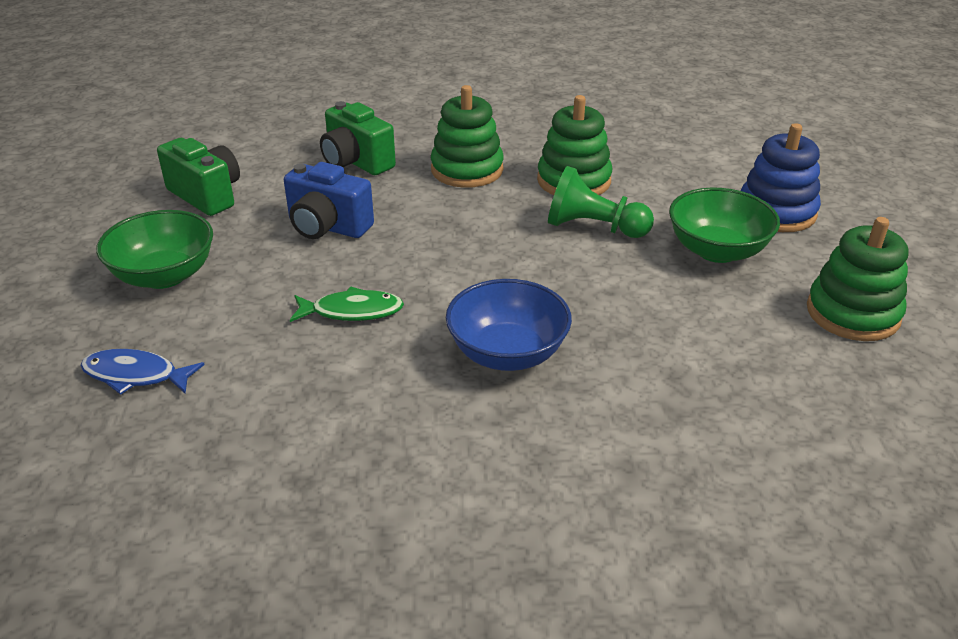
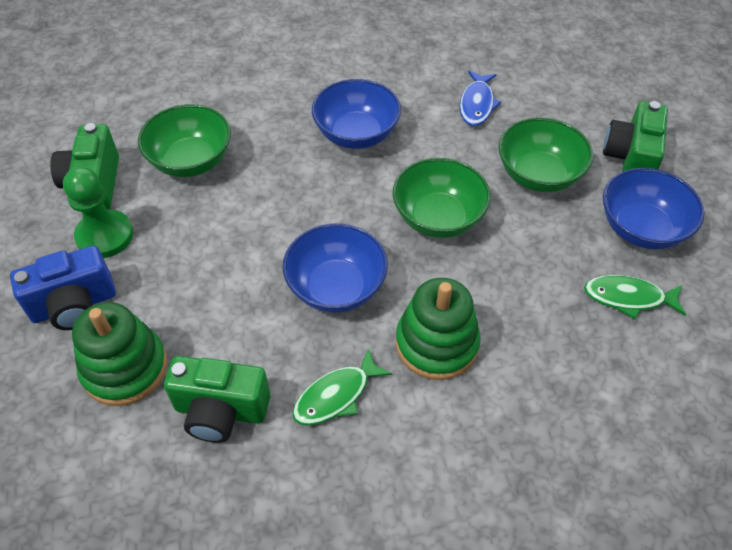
blue bowl: 1 -> 3
blue stacking toy: 1 -> 0
green bowl: 2 -> 3
green camera: 2 -> 3
green fish: 1 -> 2
green stacking toy: 3 -> 2

